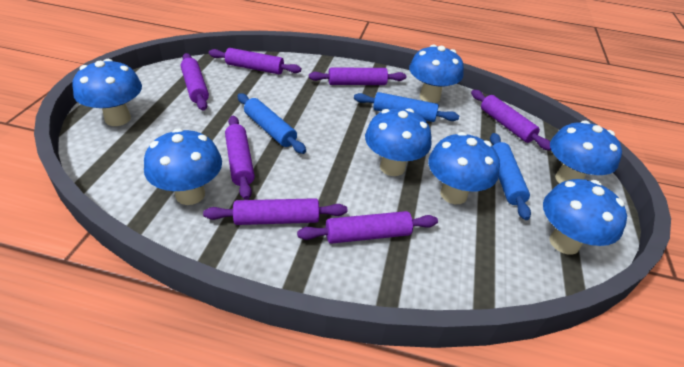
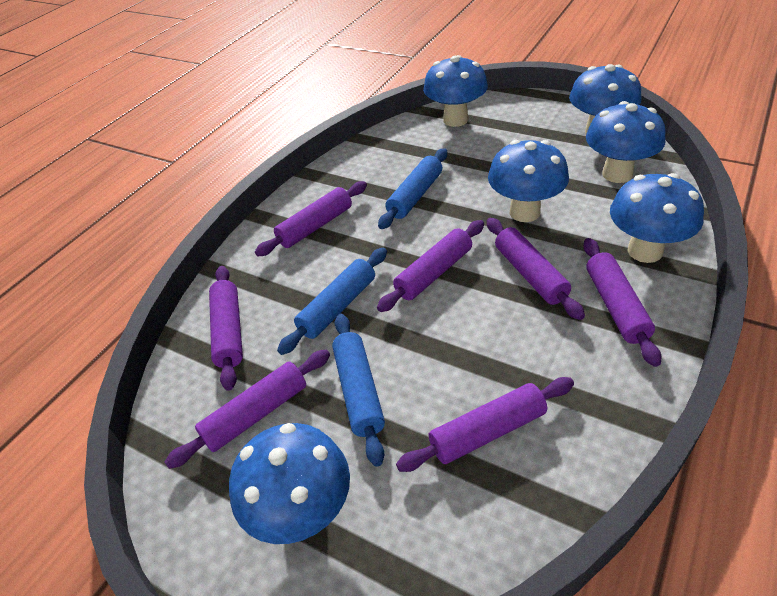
blue mushroom: 7 -> 6

